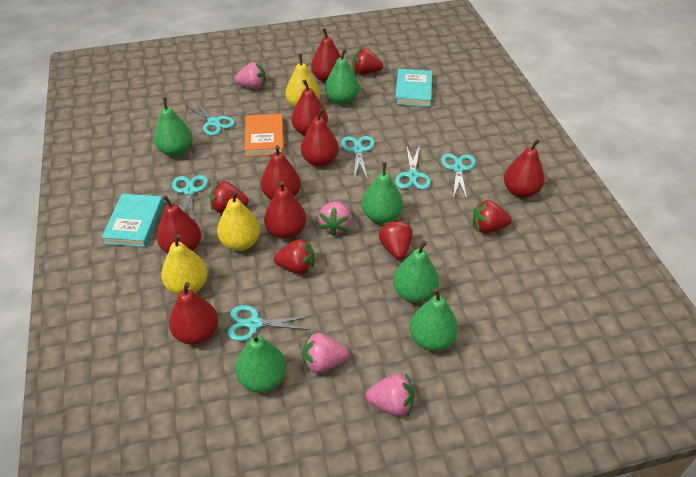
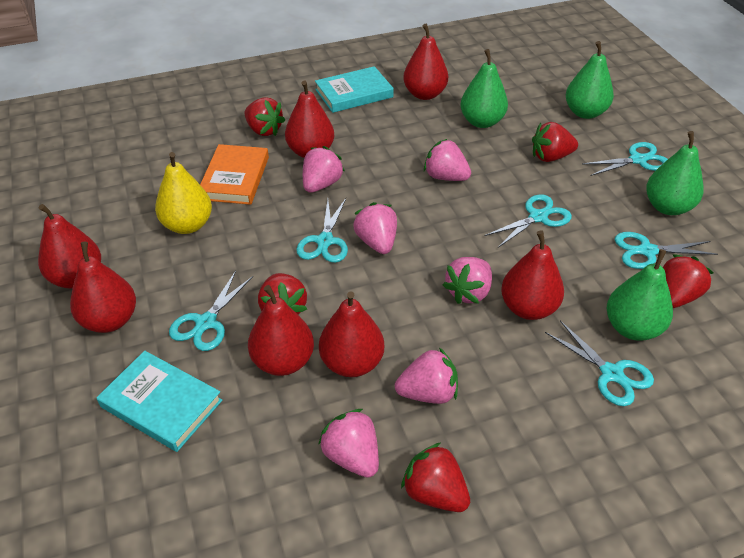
green pear: 6 -> 4
pink strawberry: 4 -> 6
red pear: 8 -> 7
yellow pear: 3 -> 1

